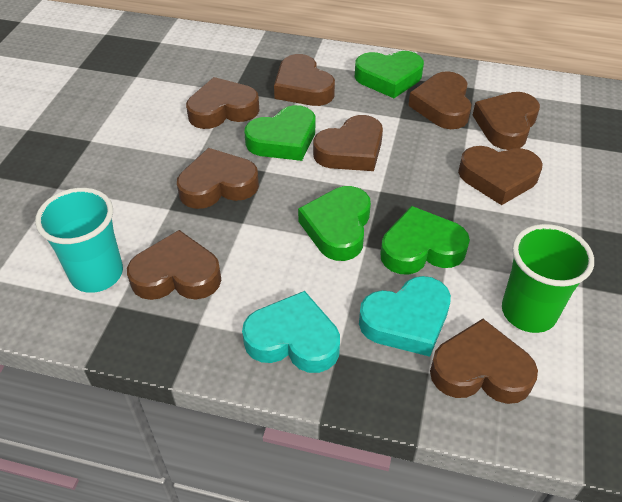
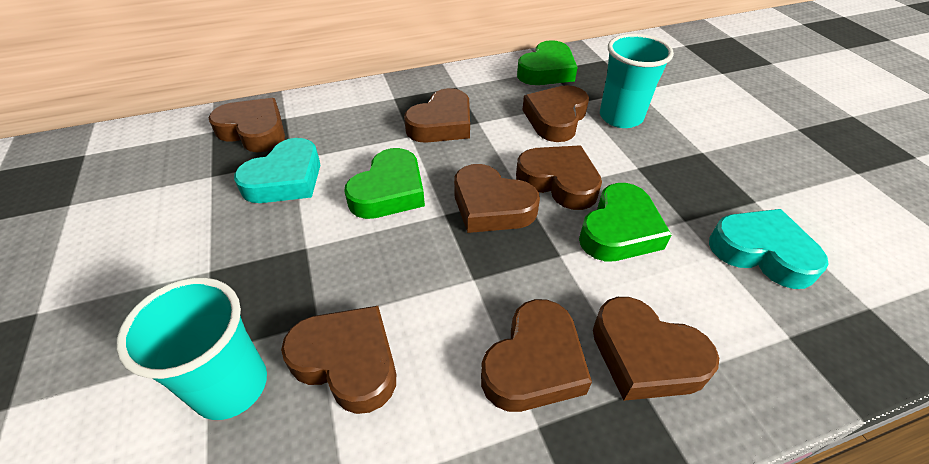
brown heart: 9 -> 8
green cup: 1 -> 0
green heart: 4 -> 3
turquoise cup: 1 -> 2

